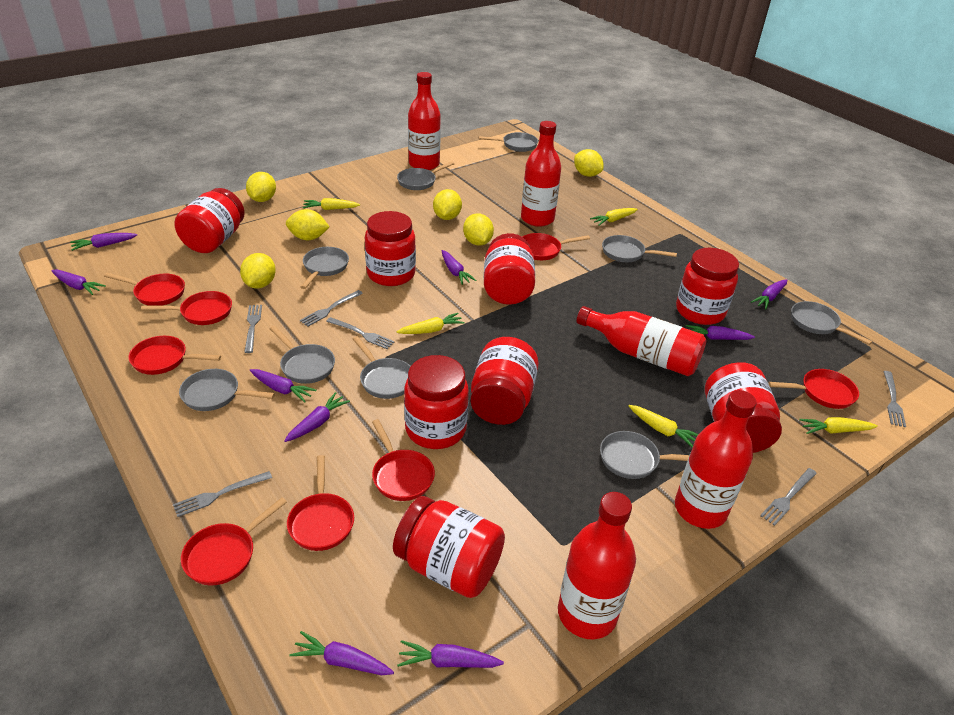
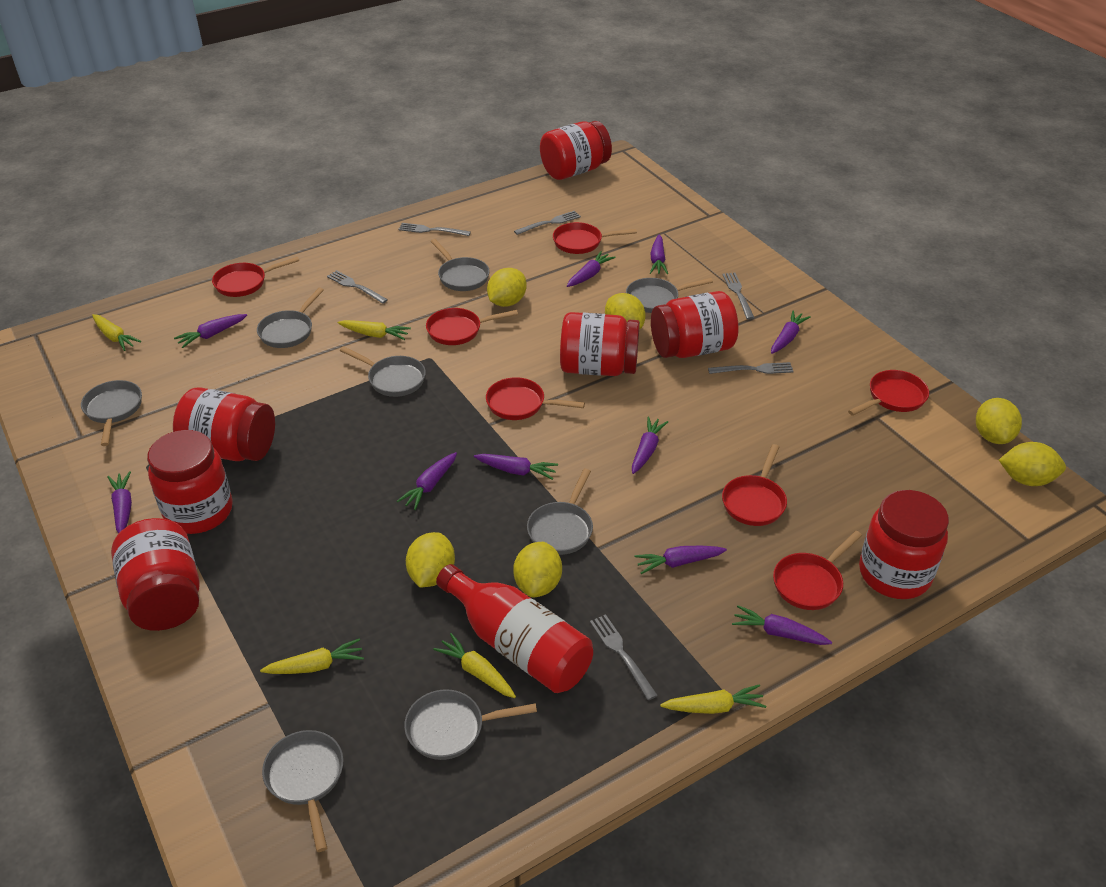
grey pan: 9 -> 8
purple carrot: 9 -> 10
red bottle: 5 -> 1
red jar: 8 -> 7
red pan: 8 -> 7

